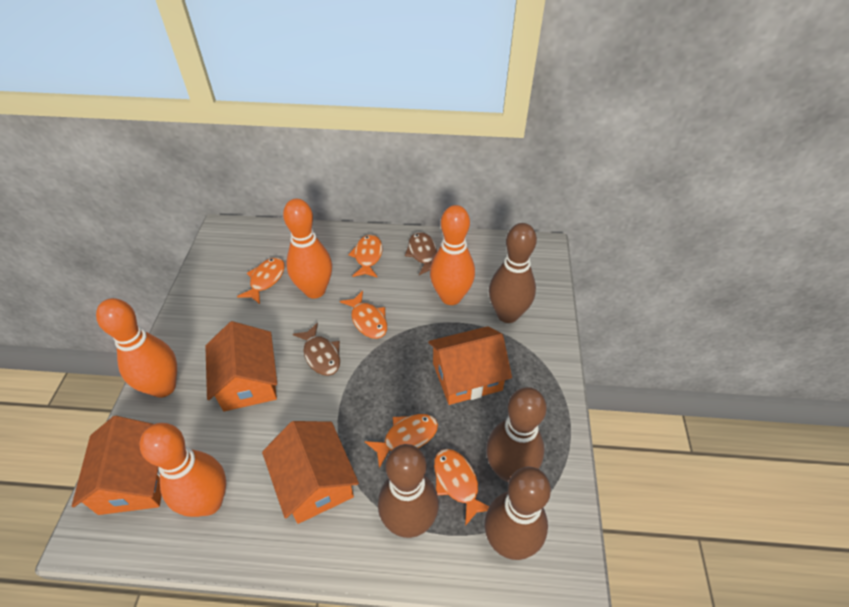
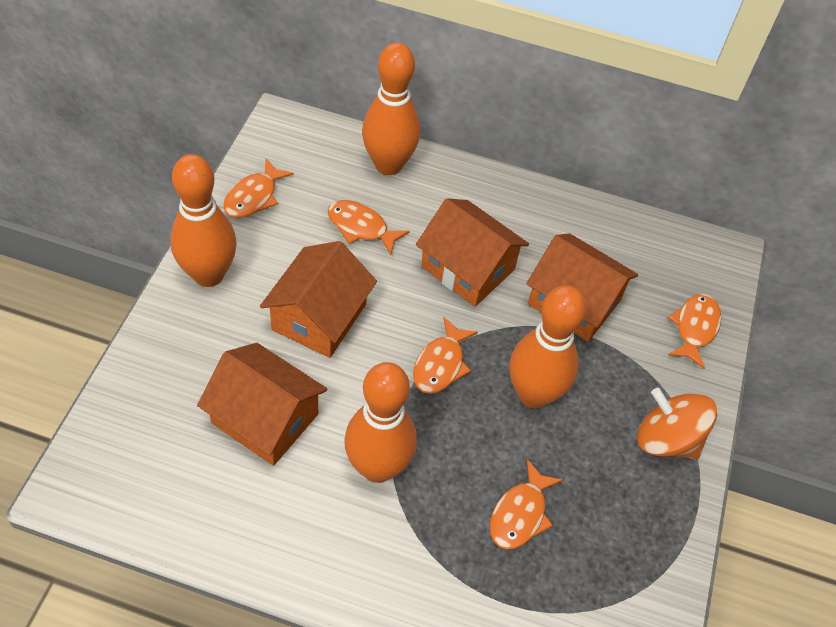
brown bowling pin: 4 -> 0
brown fish: 2 -> 0
orange spinning top: 0 -> 1

